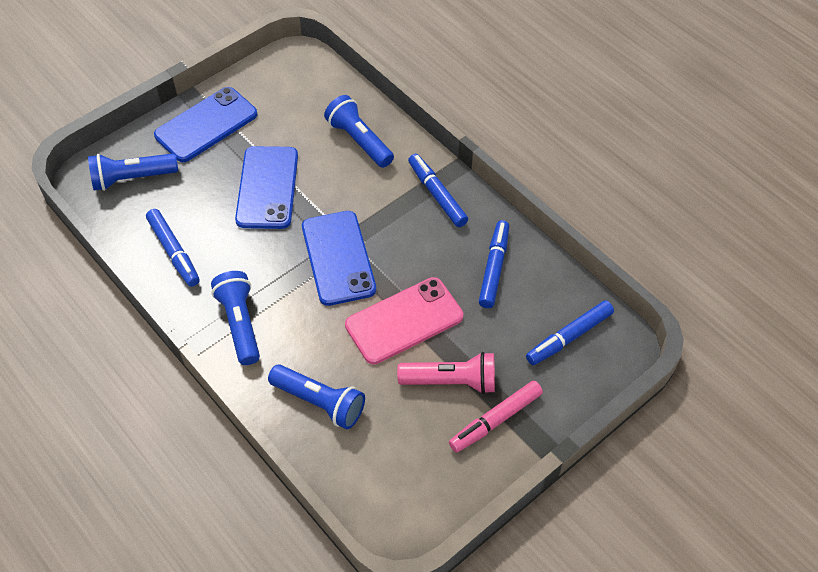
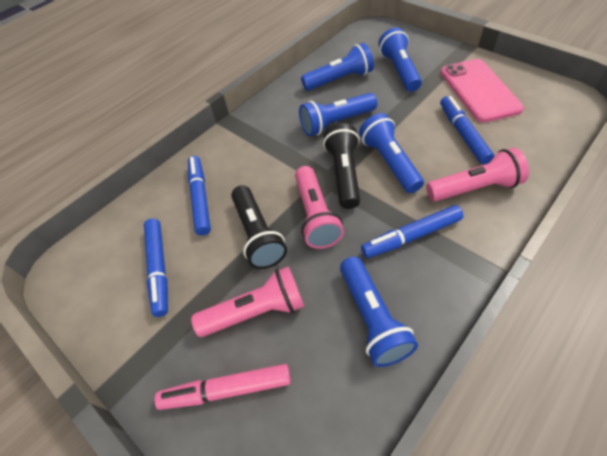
black flashlight: 0 -> 2
blue flashlight: 4 -> 5
blue phone: 3 -> 0
pink flashlight: 1 -> 3

